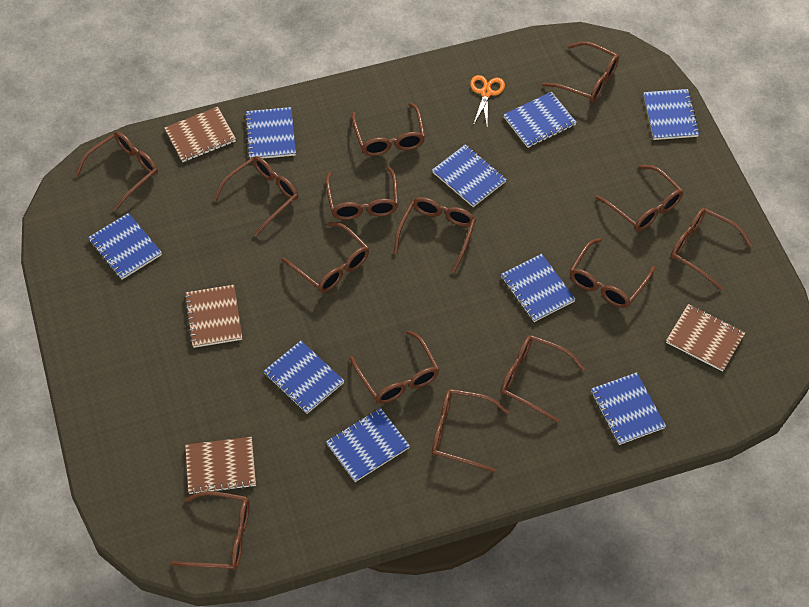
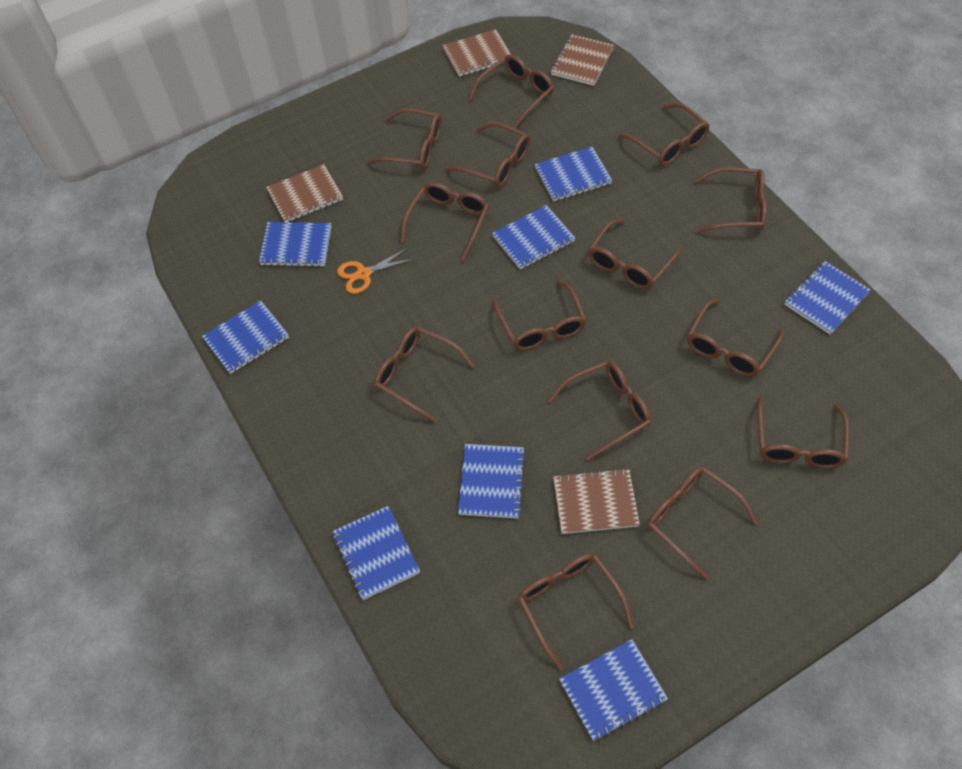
blue notebook: 9 -> 8

